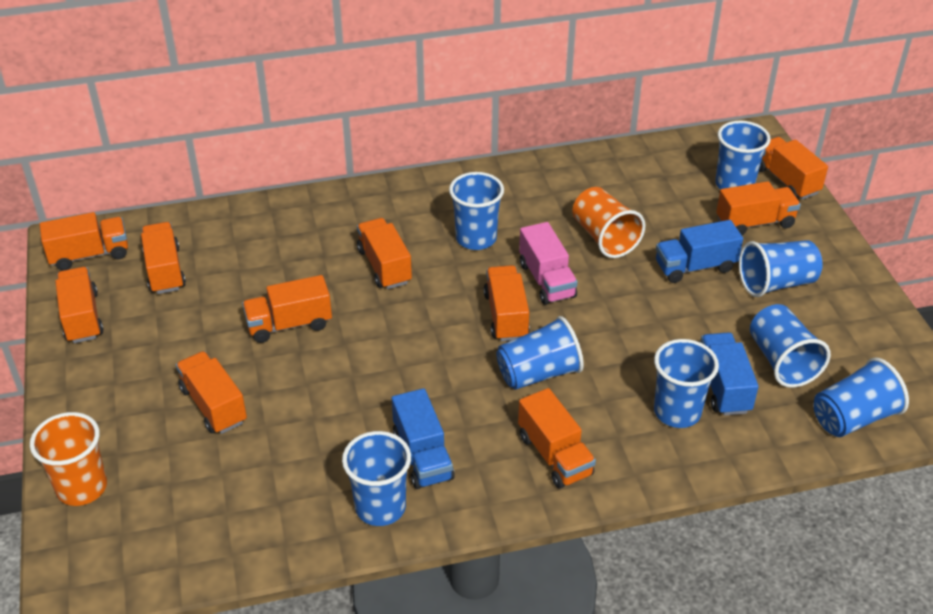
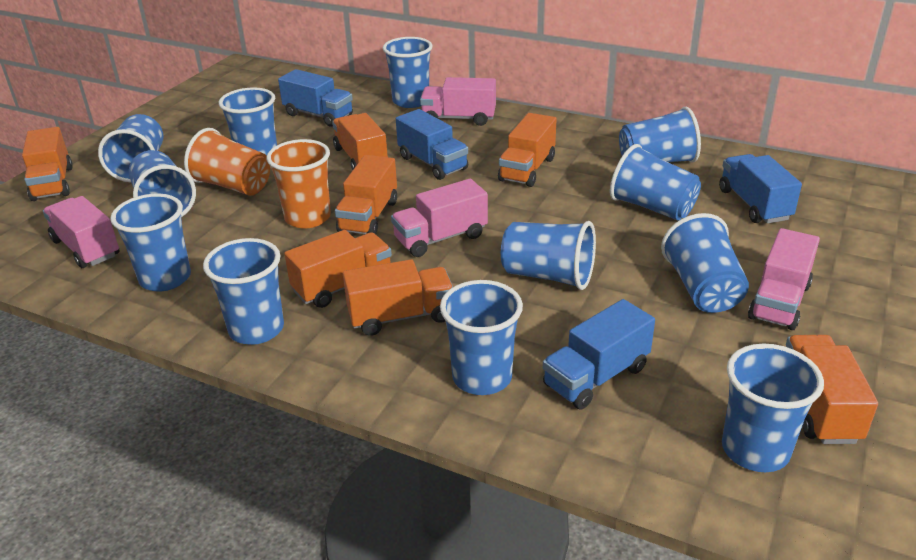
blue cup: 8 -> 12
blue truck: 3 -> 4
orange truck: 10 -> 7
pink truck: 1 -> 4

